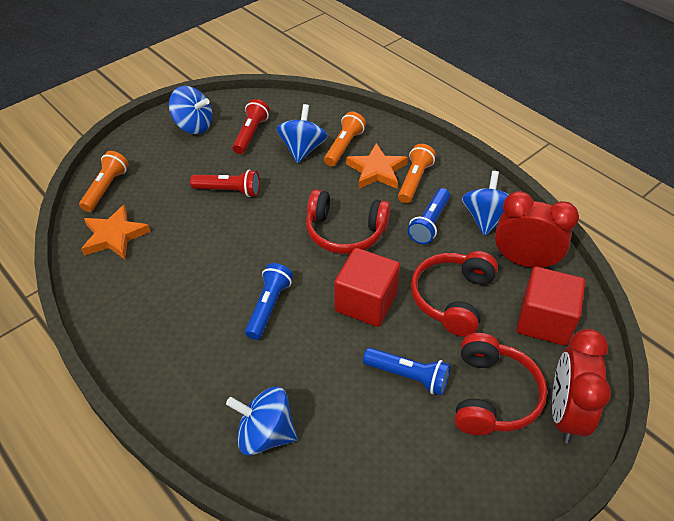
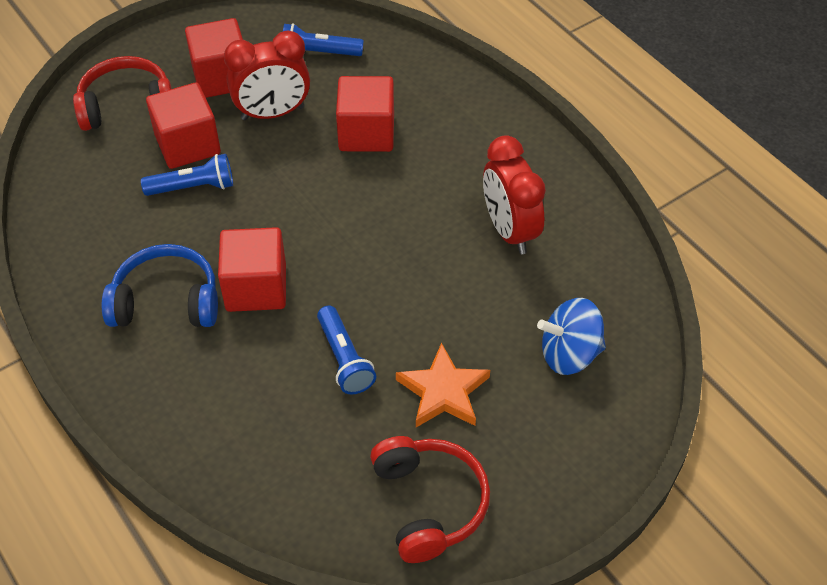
blue headphones: 0 -> 1
blue spinning top: 4 -> 1
orange flashlight: 3 -> 0
orange star: 2 -> 1
red cube: 2 -> 4
red flashlight: 2 -> 0
red headphones: 3 -> 2

